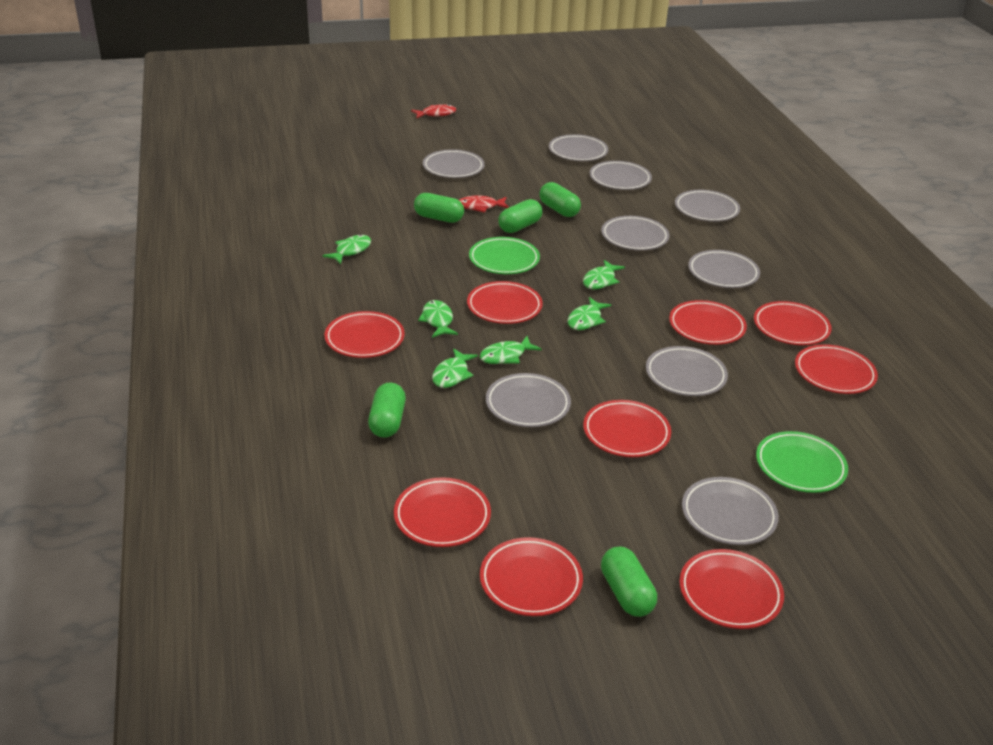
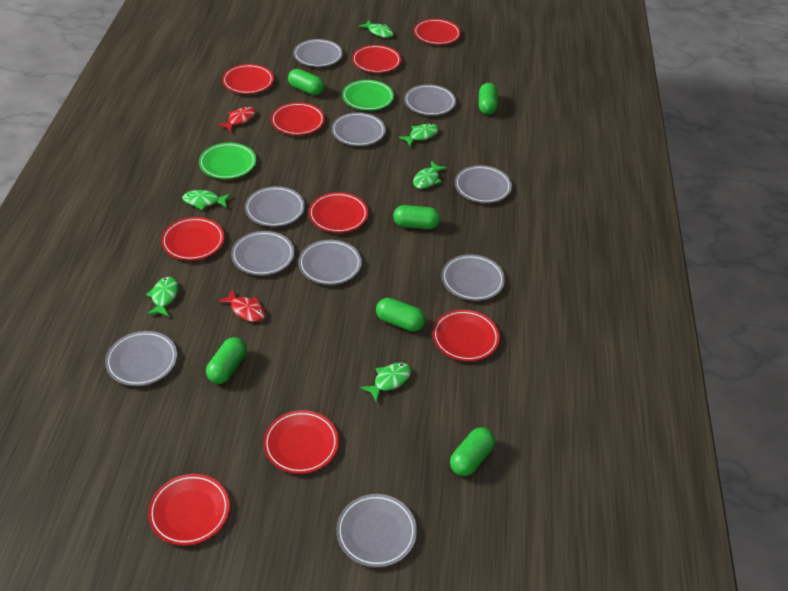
green capsule: 5 -> 6
grey plate: 9 -> 10

